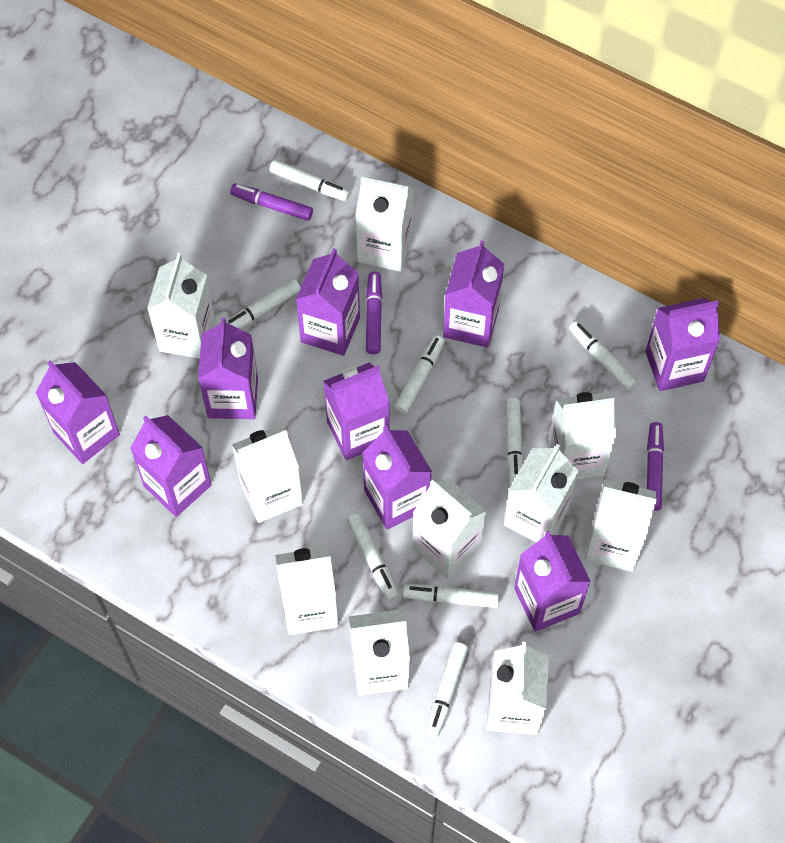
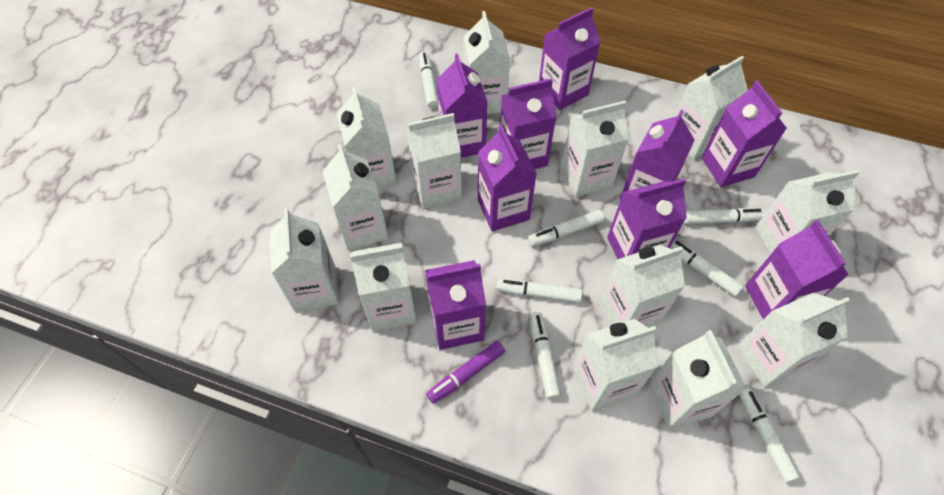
purple marker: 3 -> 1
white carton: 10 -> 13
white marker: 8 -> 7

